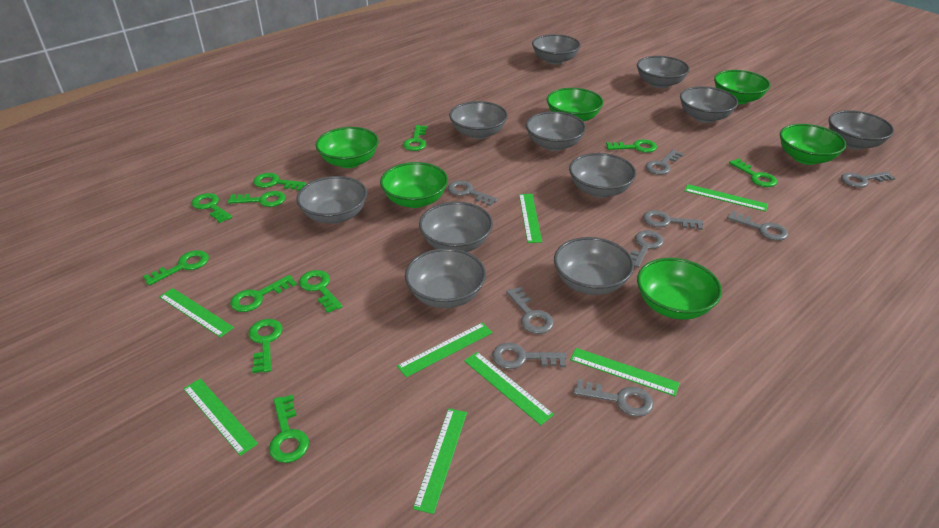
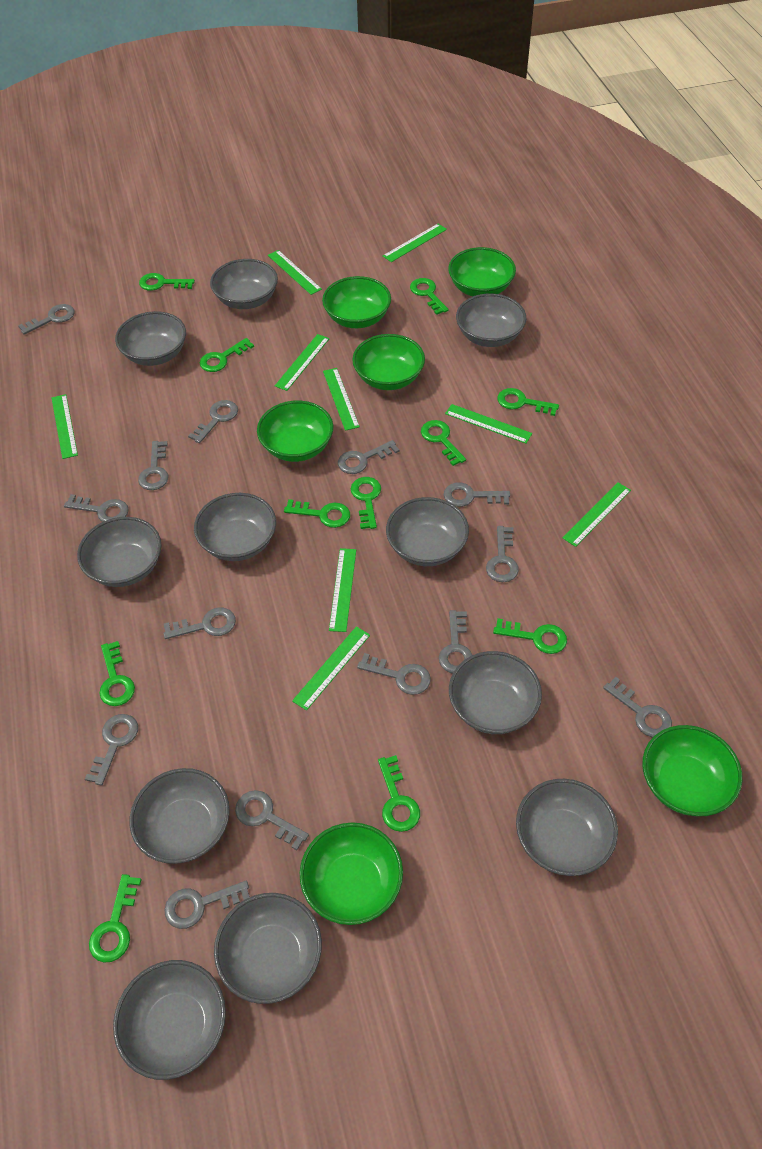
green ruler: 8 -> 9
grey key: 9 -> 14

